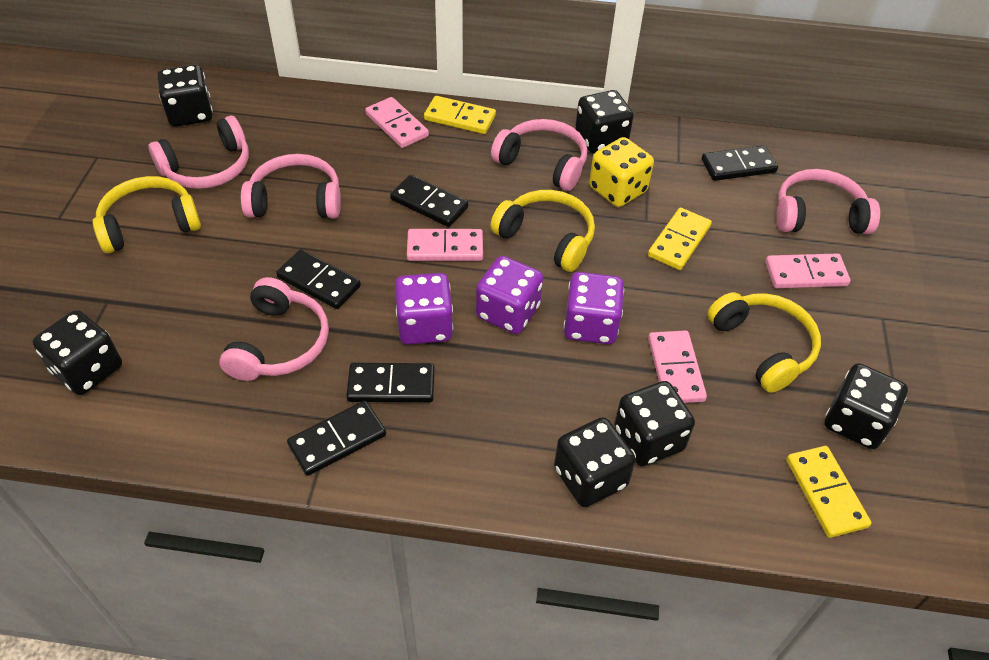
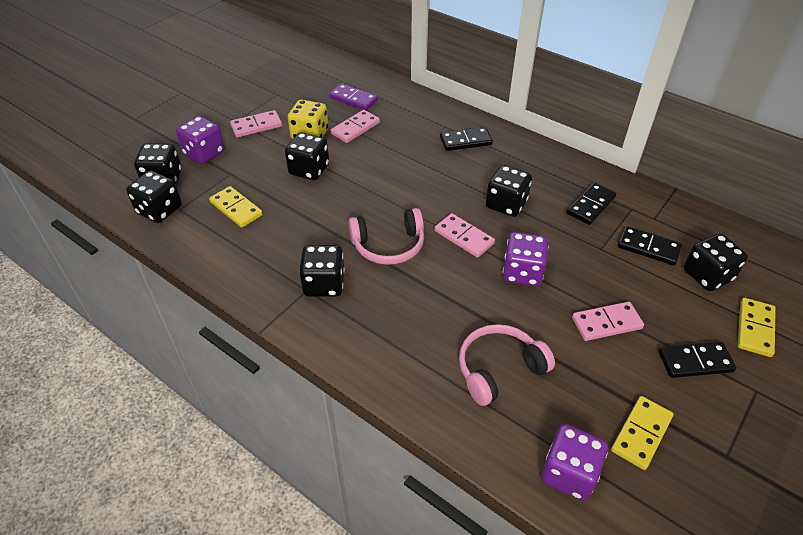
black domino: 5 -> 4
pink headphones: 5 -> 2
purple domino: 0 -> 1
yellow headphones: 3 -> 0

